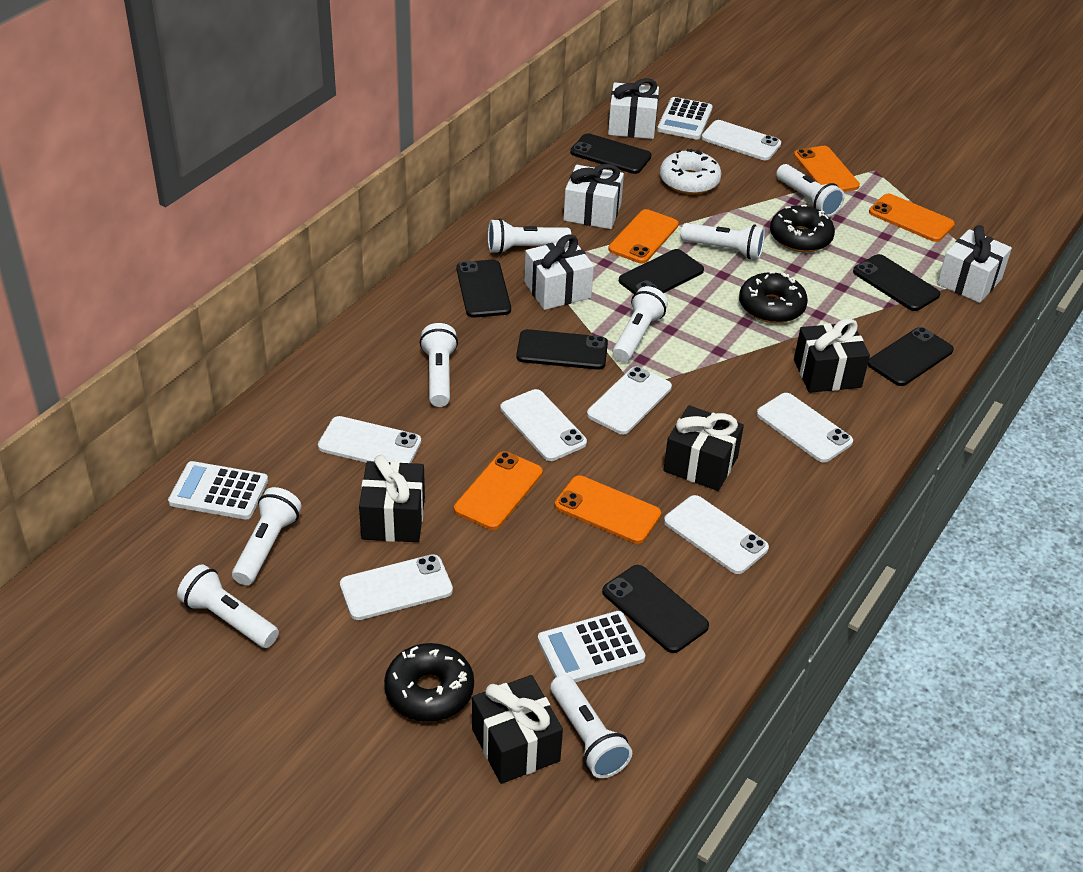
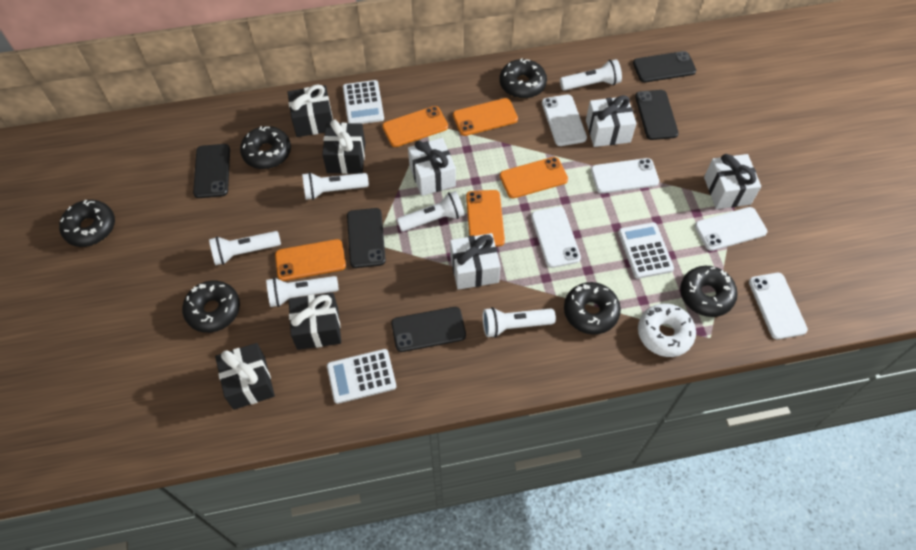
black donut: 3 -> 6
black phone: 7 -> 5
white flashlight: 8 -> 6
white phone: 7 -> 5

